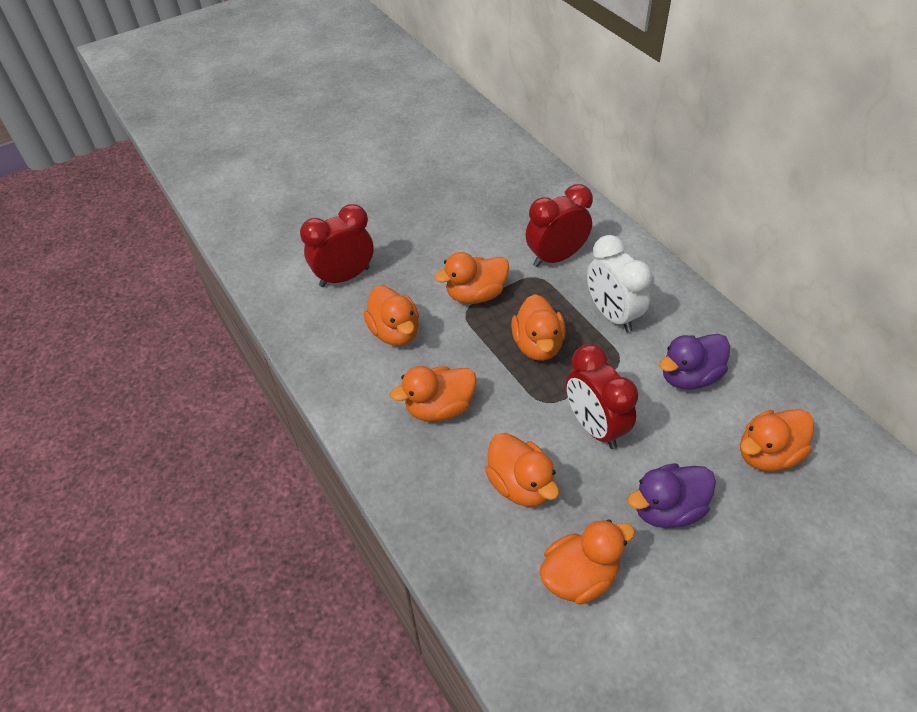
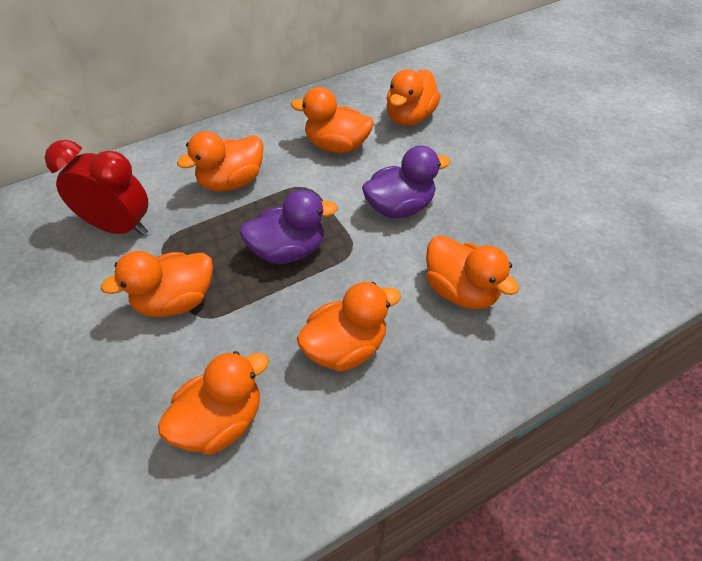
red clock: 3 -> 1
white clock: 1 -> 0

